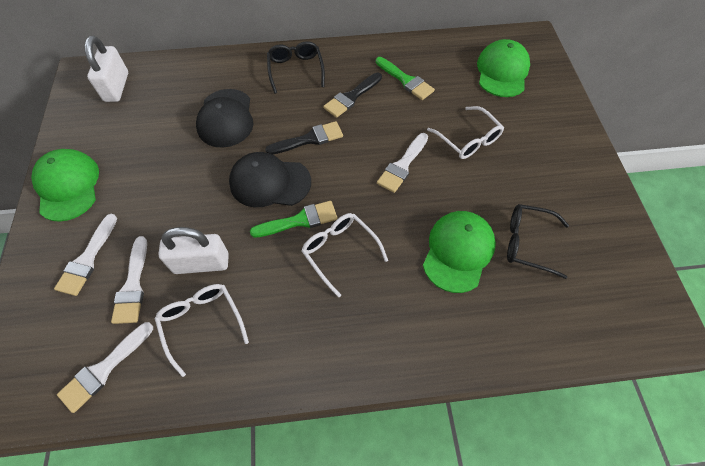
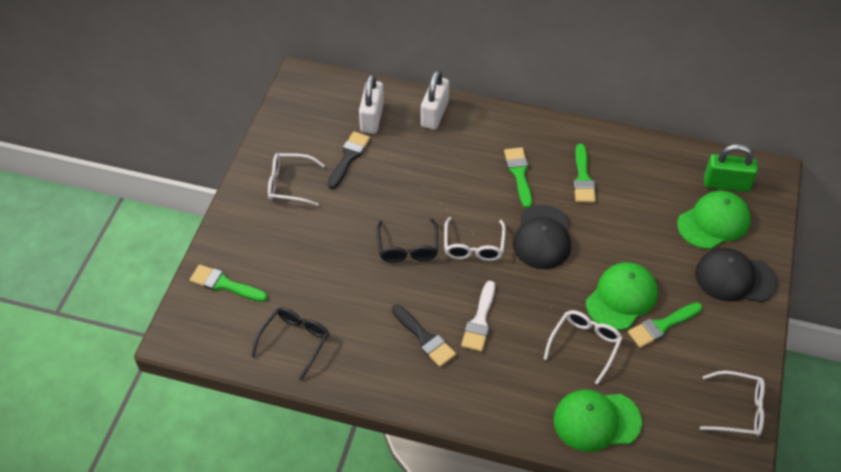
green brush: 2 -> 4
green padlock: 0 -> 1
white brush: 4 -> 1
white glasses: 3 -> 4

